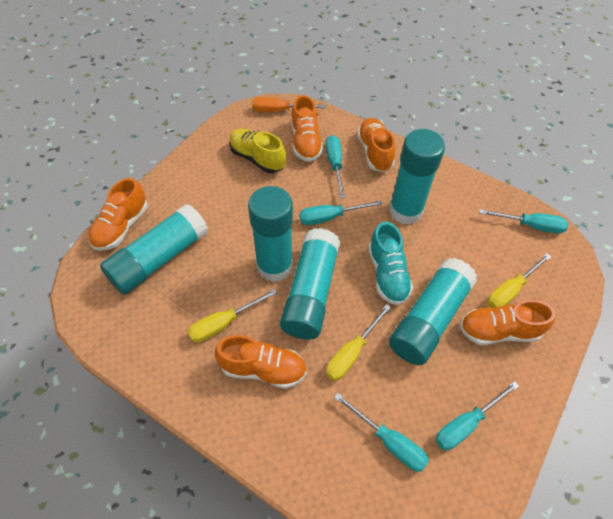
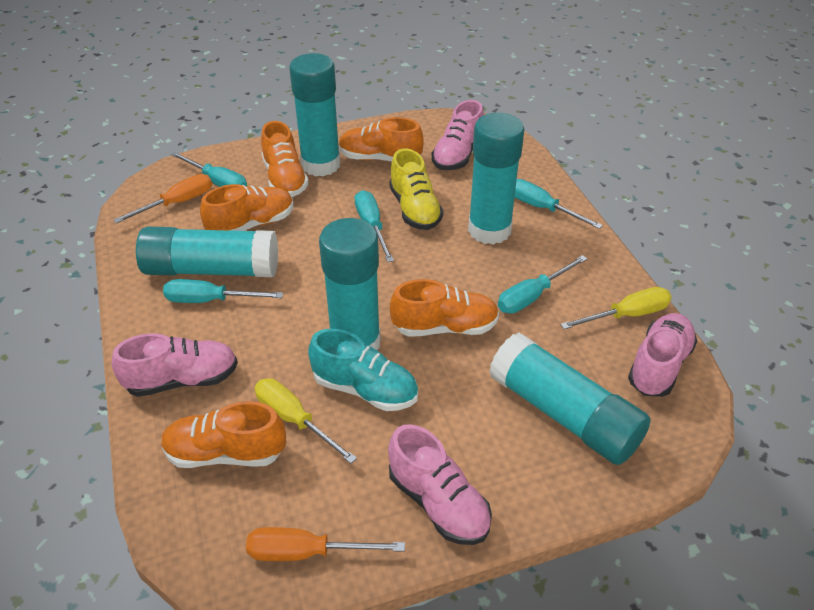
orange screwdriver: 1 -> 2
pink shoe: 0 -> 4
yellow screwdriver: 3 -> 2

